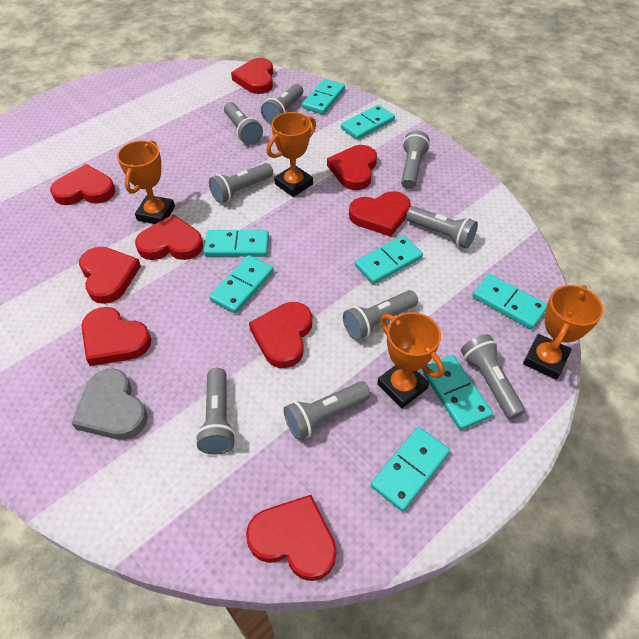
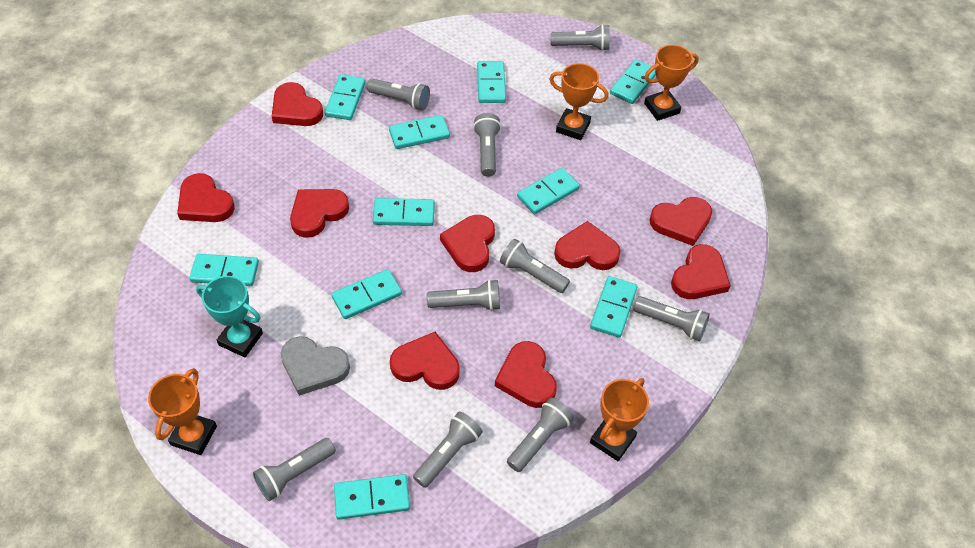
turquoise domino: 8 -> 10
turquoise trophy: 0 -> 1

